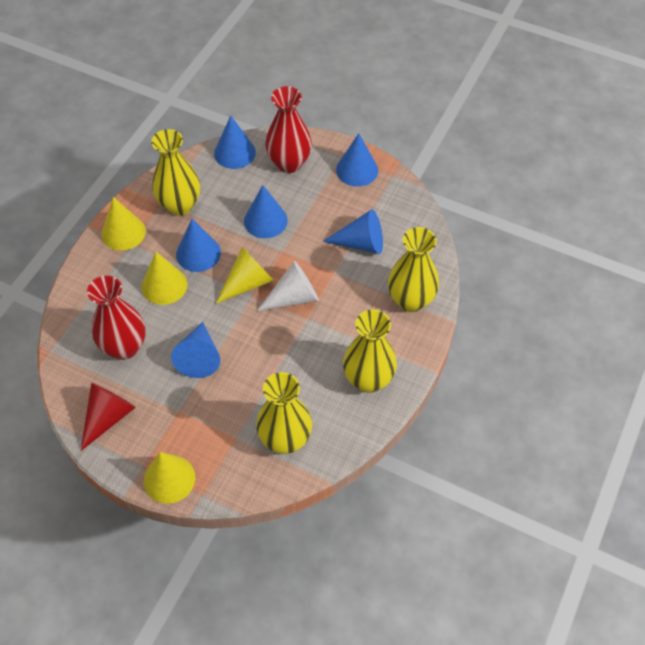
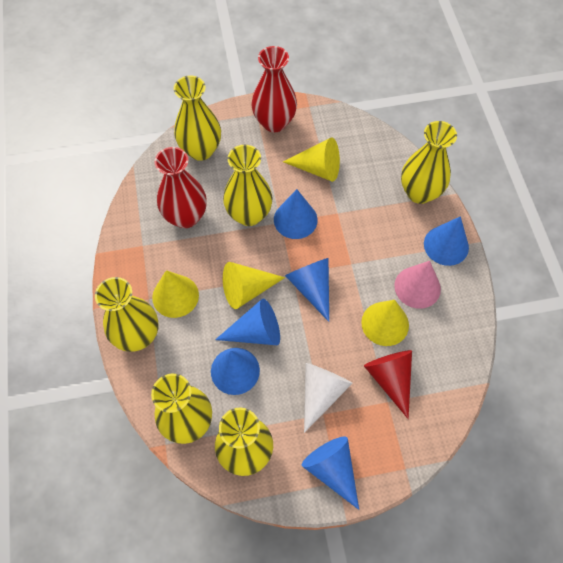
pink cone: 0 -> 1
yellow vase: 4 -> 6

